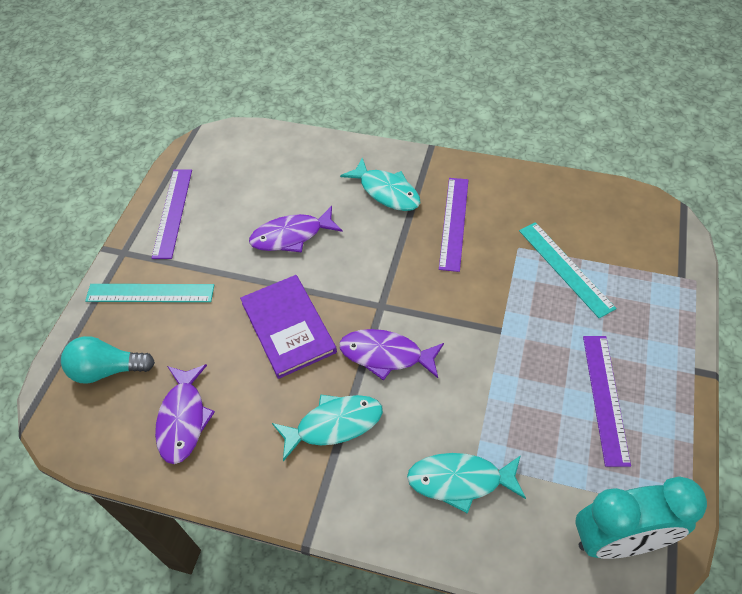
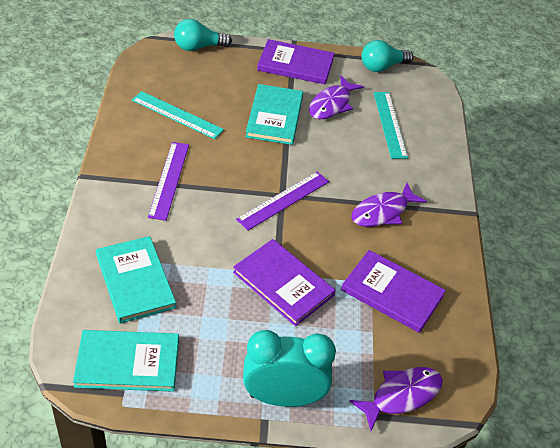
purple book: 1 -> 3
purple ruler: 3 -> 2
turquoise book: 0 -> 3
turquoise fish: 3 -> 0
turquoise light bulb: 1 -> 2

